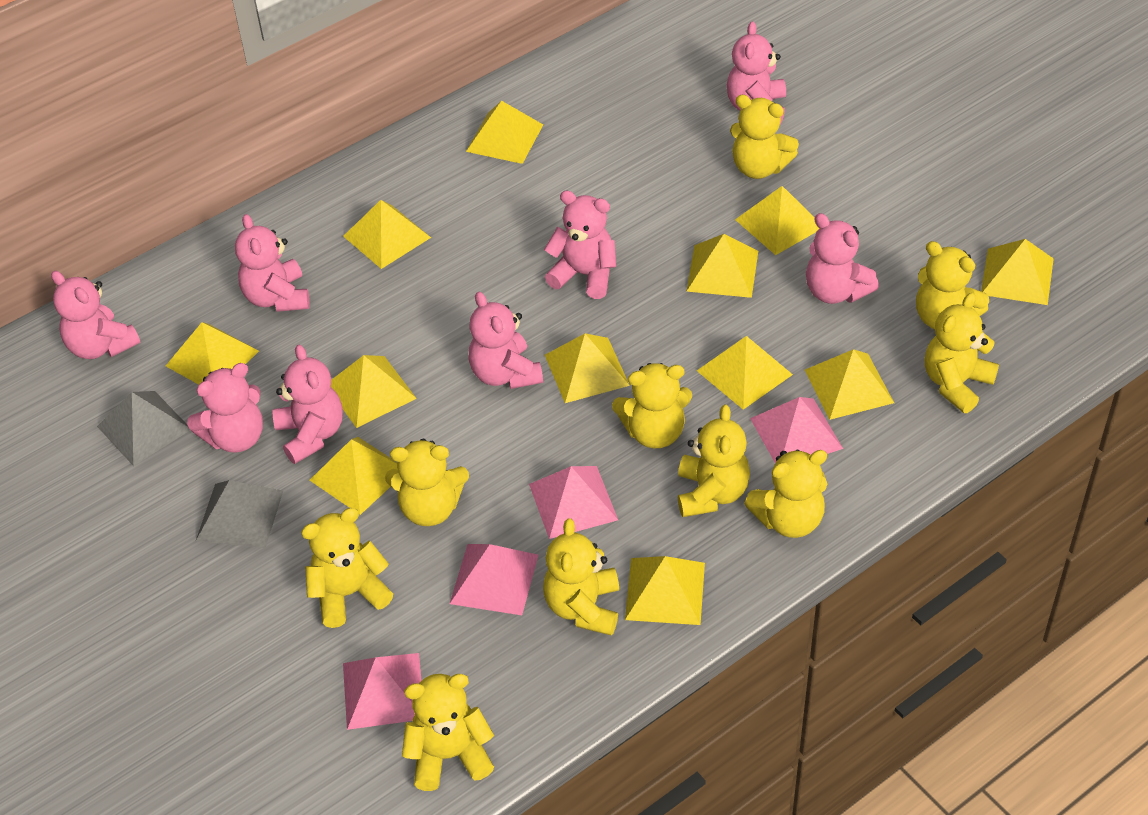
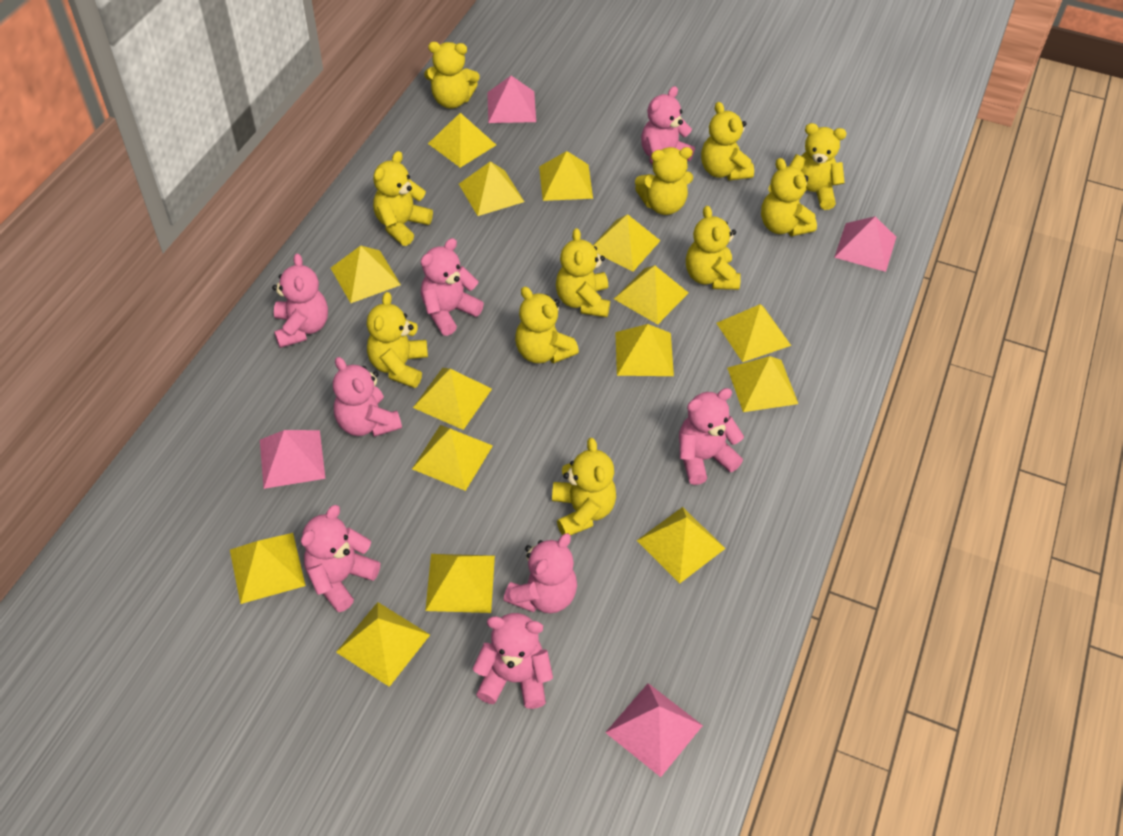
grey pyramid: 2 -> 0
yellow pyramid: 12 -> 15
yellow teddy bear: 10 -> 11

